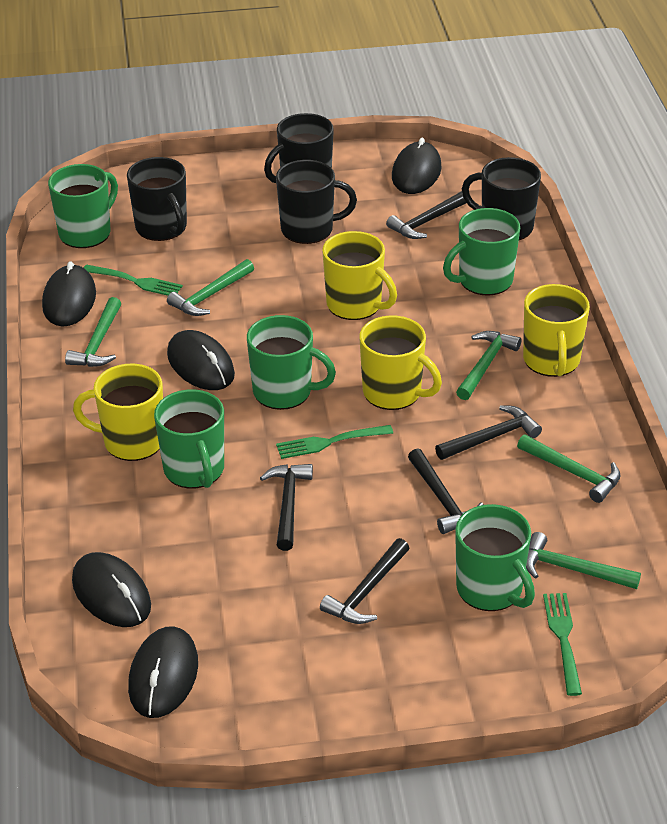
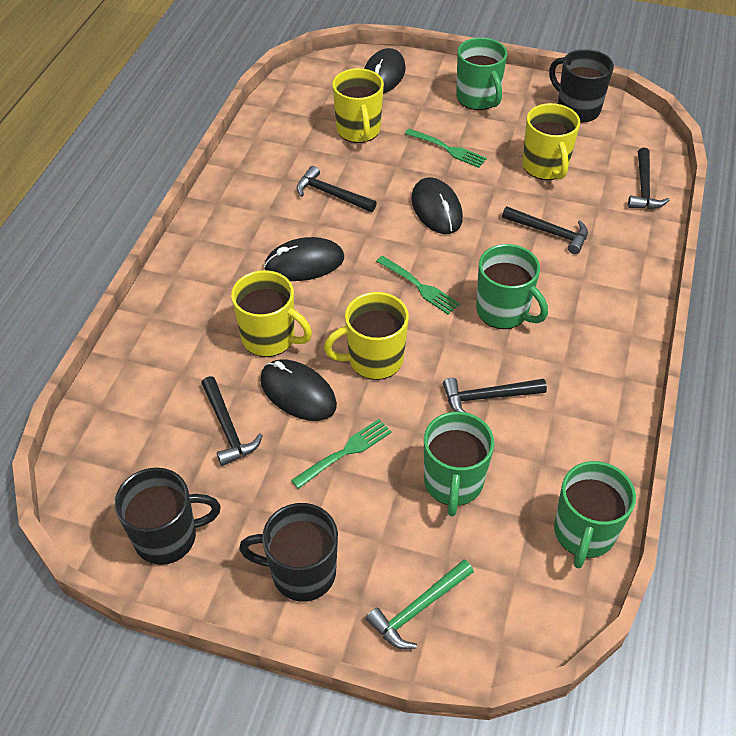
black mouse: 5 -> 4
black mug: 4 -> 3
green hammer: 5 -> 1
green mug: 5 -> 4

